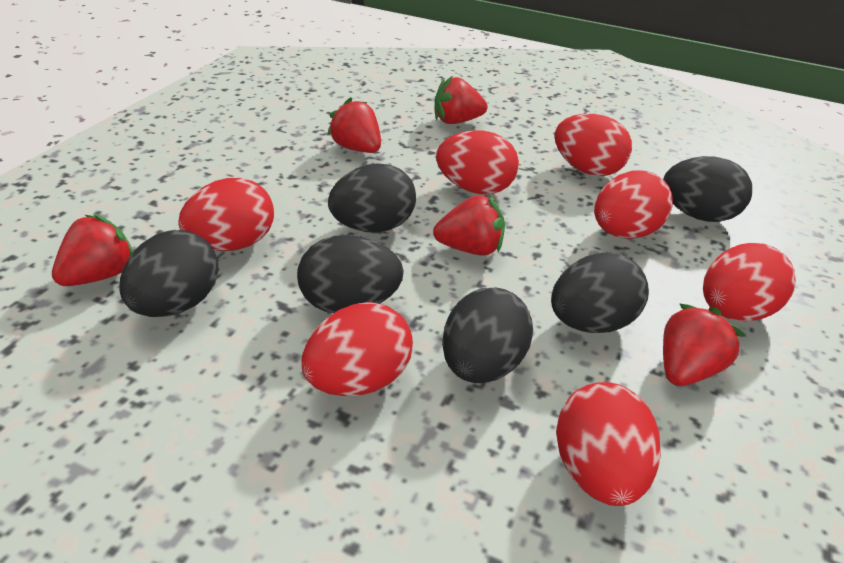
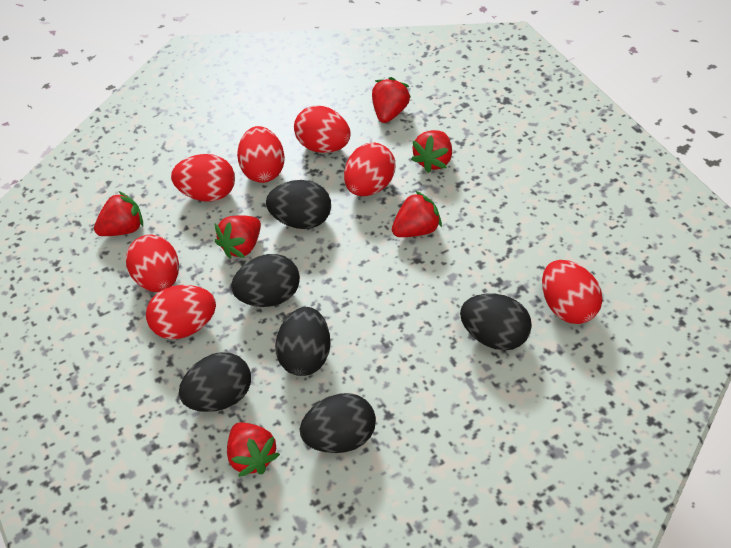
red strawberry: 5 -> 6

